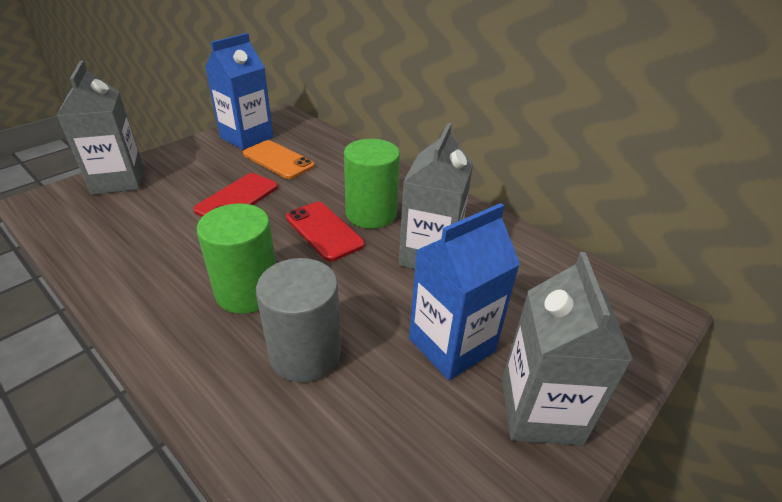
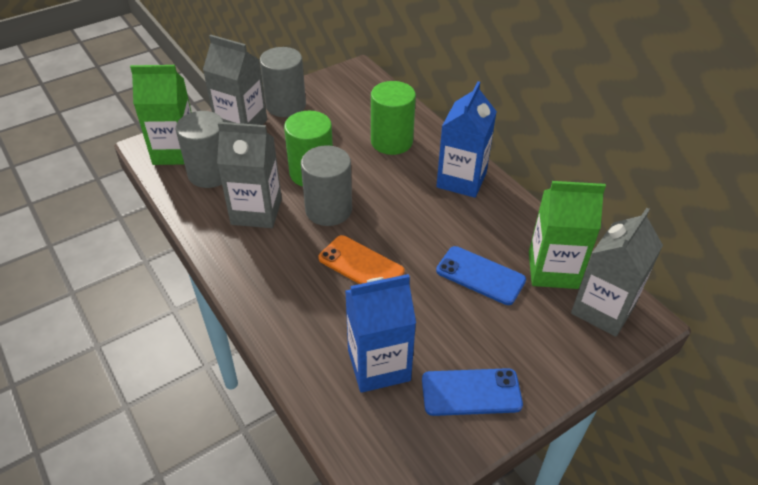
blue phone: 0 -> 2
green carton: 0 -> 2
grey cylinder: 1 -> 3
red phone: 2 -> 0

